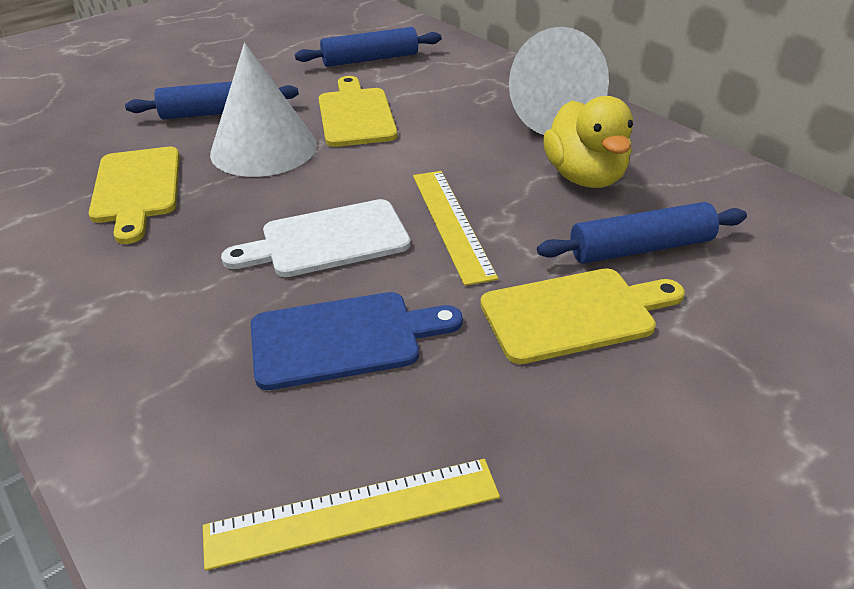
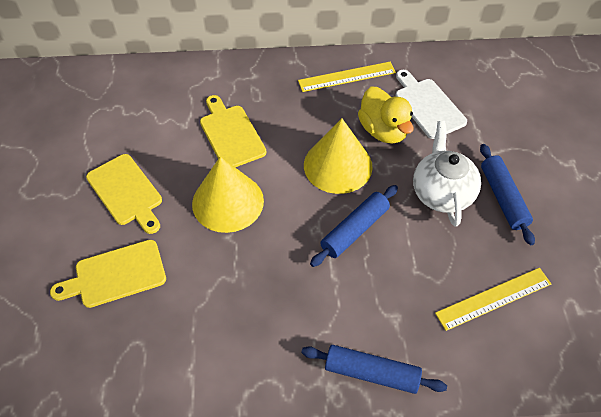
blue cutting board: 1 -> 0
white cone: 2 -> 0
white teapot: 0 -> 1
yellow cone: 0 -> 2

